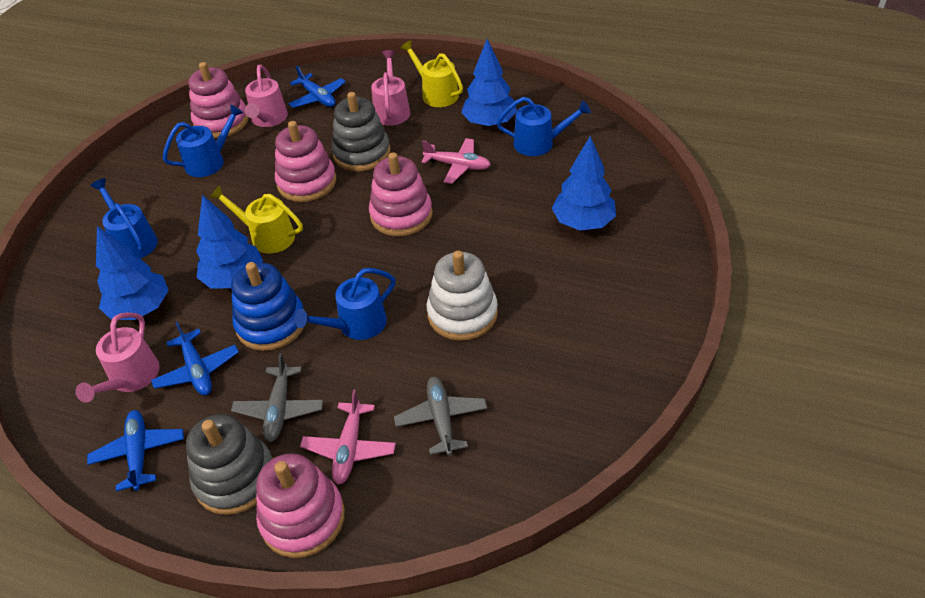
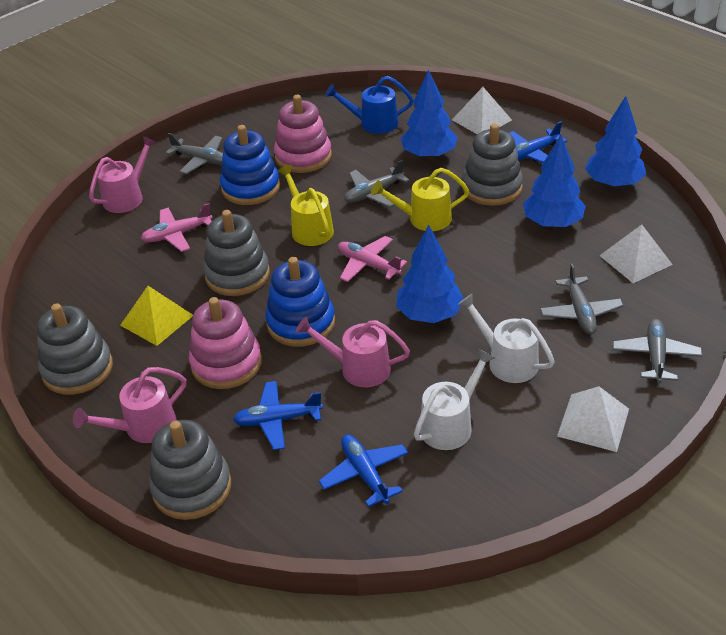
blue stacking toy: 1 -> 2
blue watering can: 4 -> 1
grey plane: 2 -> 4
grey stacking toy: 2 -> 4
pink stacking toy: 4 -> 2
white pyramid: 0 -> 3
white stacking toy: 1 -> 0
white watering can: 0 -> 2
yellow pyramid: 0 -> 1

